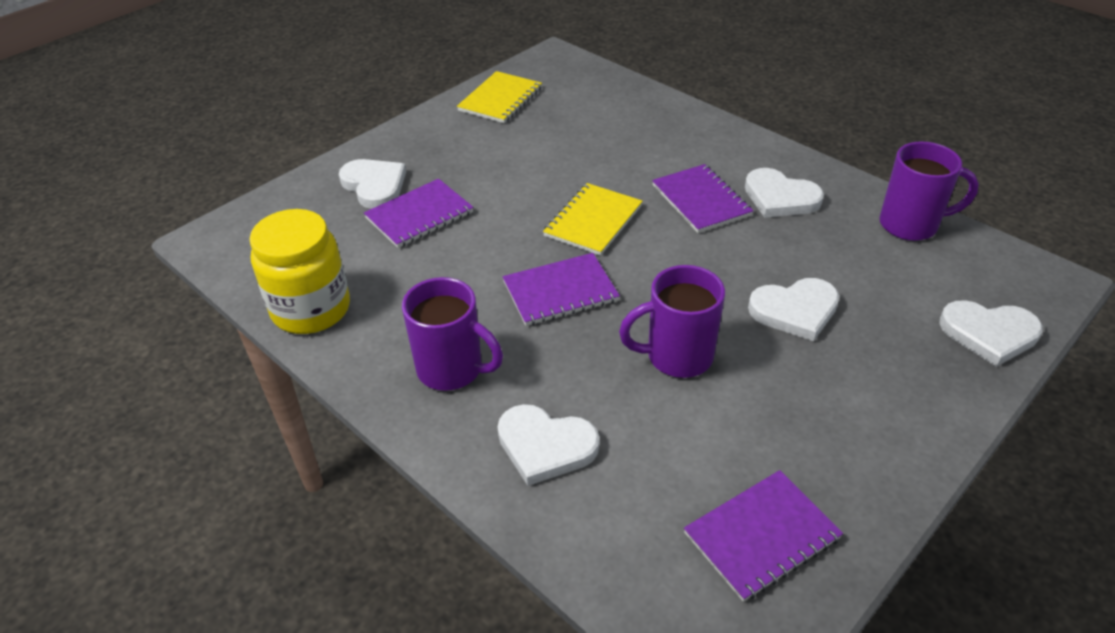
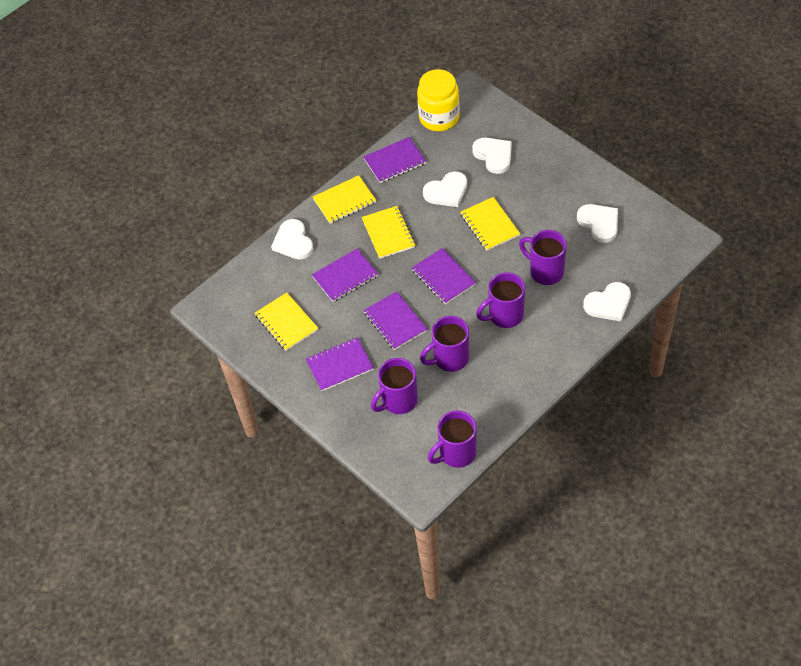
purple mug: 3 -> 5
purple notebook: 4 -> 5
yellow notebook: 2 -> 4

